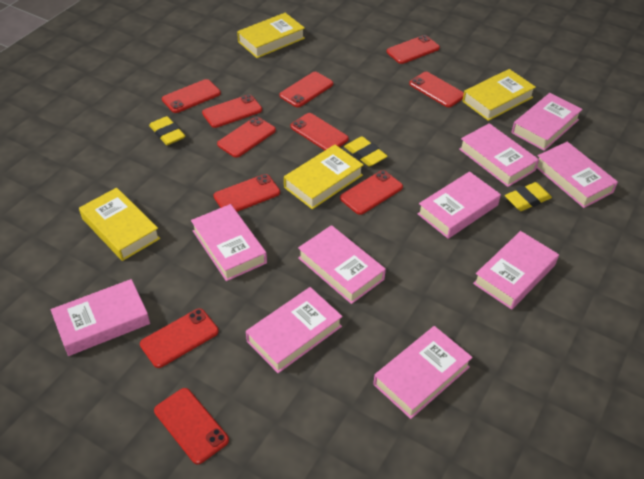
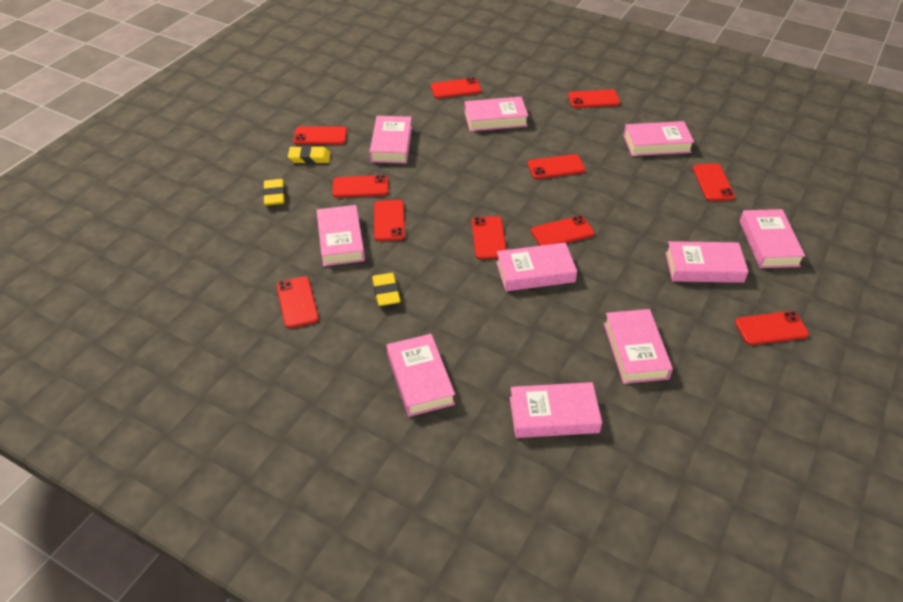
yellow book: 4 -> 0

